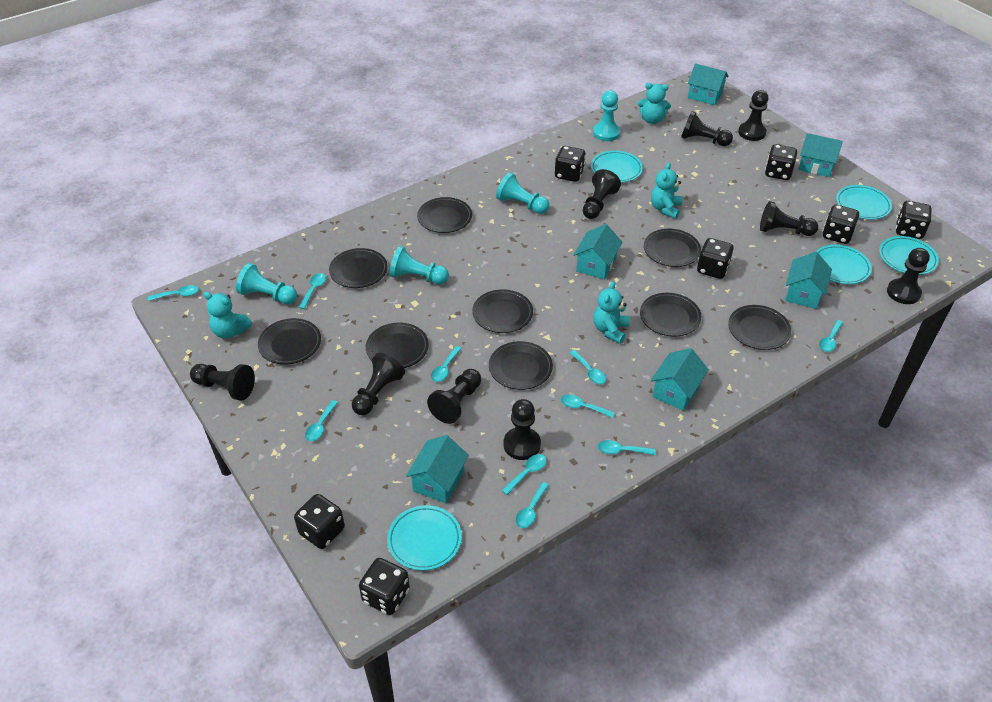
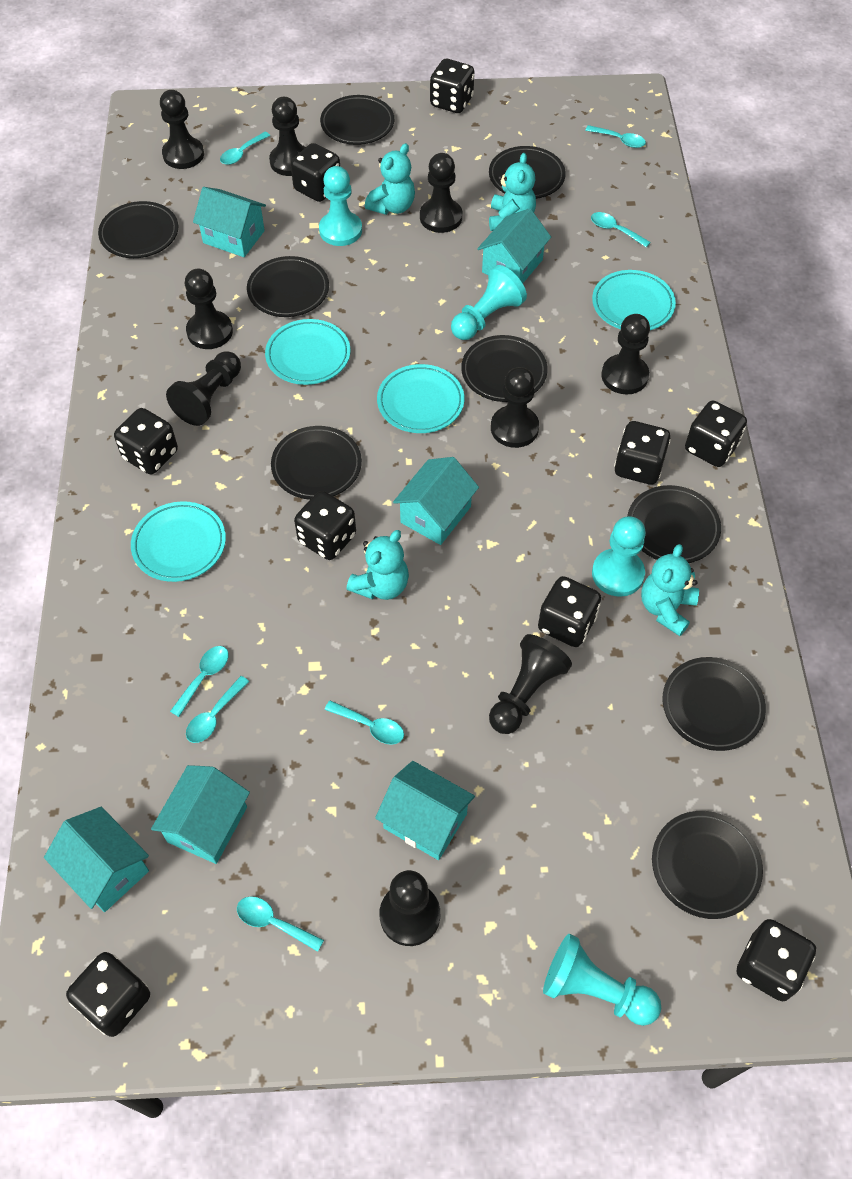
black dice: 7 -> 9
turquoise plate: 5 -> 4
turquoise spoon: 10 -> 7

